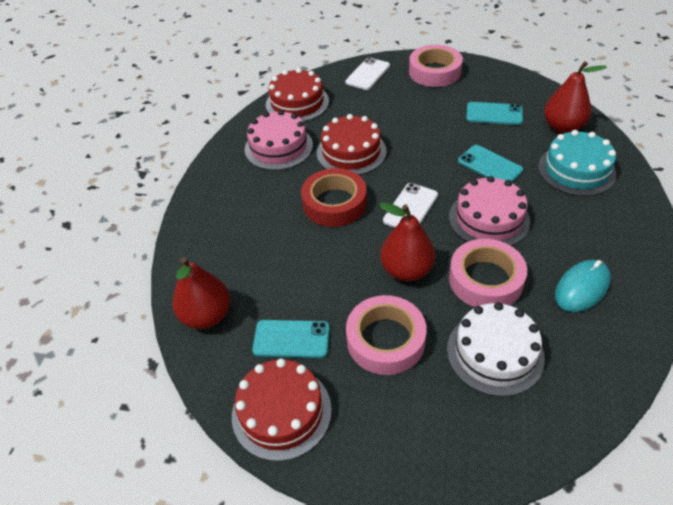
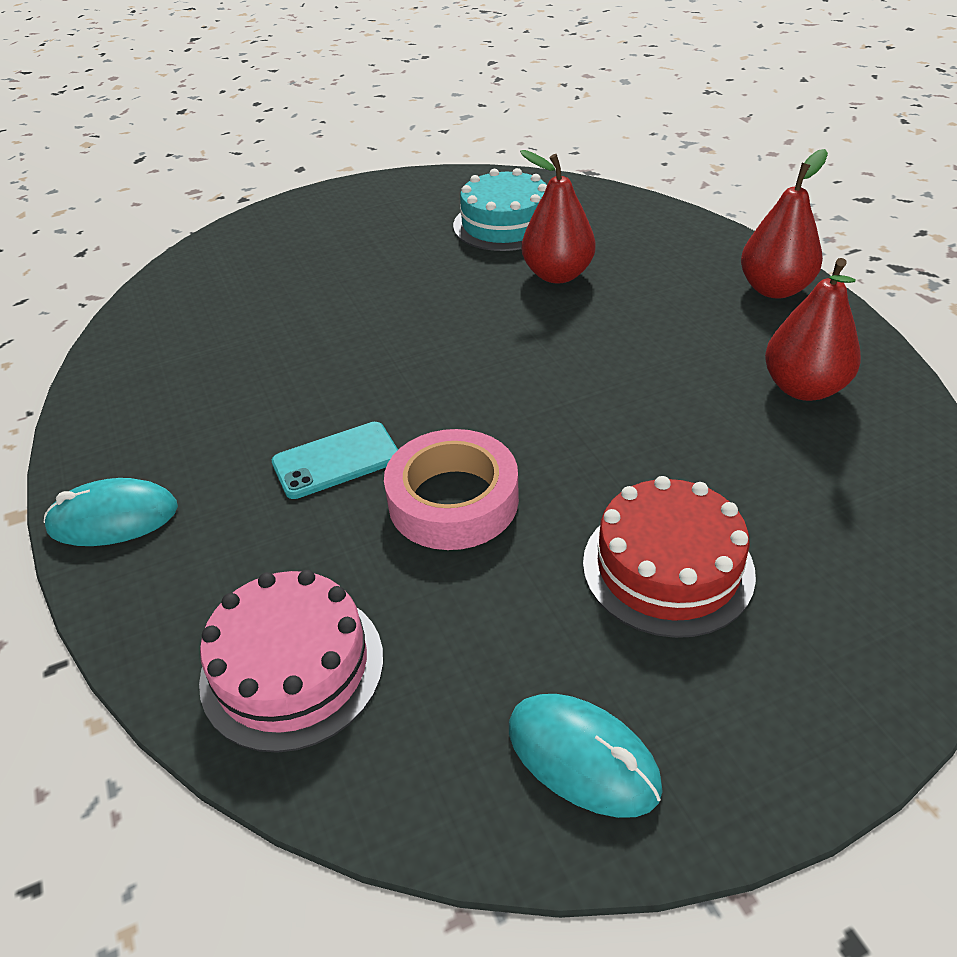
pink cake: 2 -> 1
pink tape: 3 -> 1
red cake: 3 -> 1
red tape: 1 -> 0
turquoise mouse: 1 -> 2
turquoise phone: 3 -> 1
white cake: 1 -> 0
white phone: 2 -> 0

